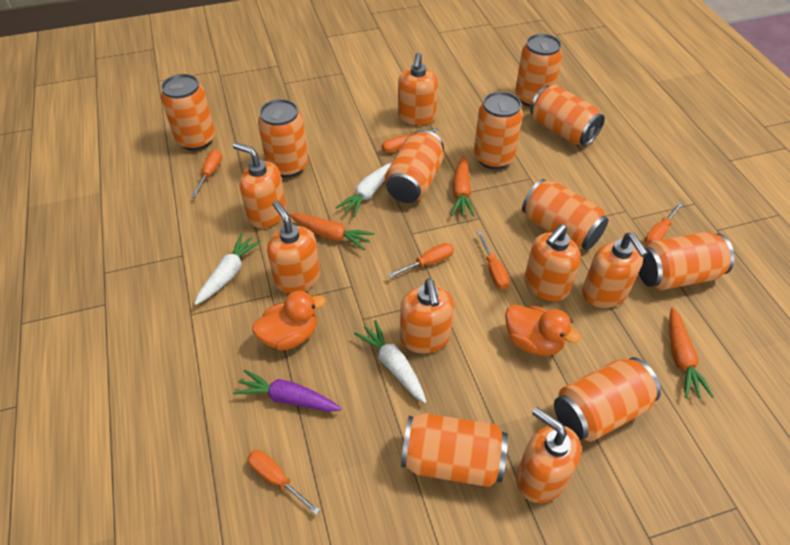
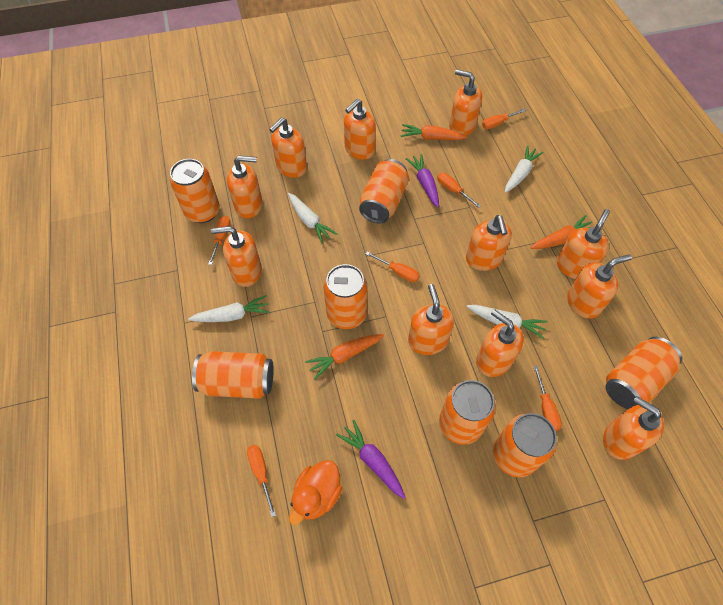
orange can: 10 -> 7
orange duck: 2 -> 1
orange soap dispenser: 7 -> 11
purple carrot: 1 -> 2
white carrot: 3 -> 4

